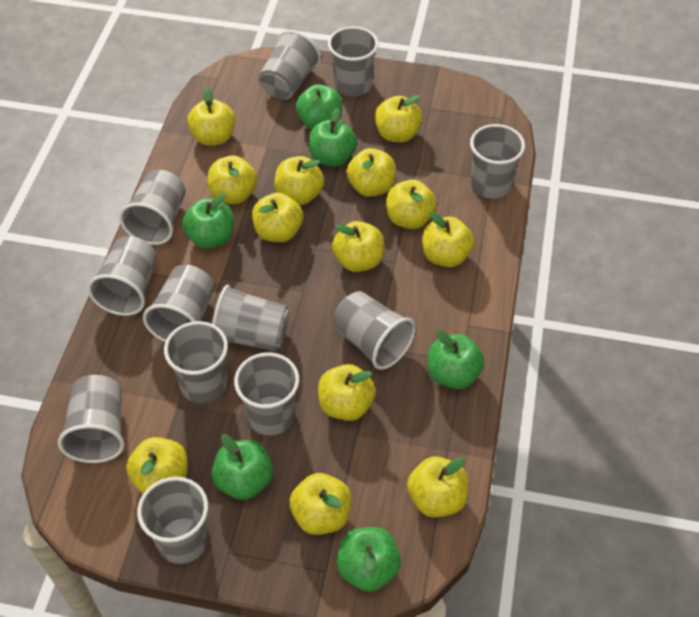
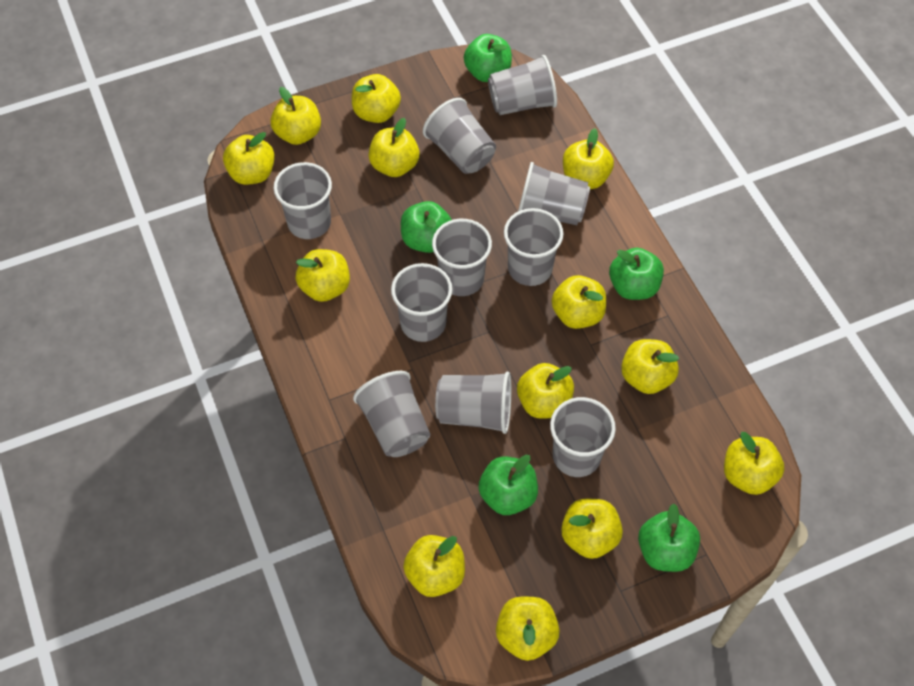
green apple: 6 -> 5
grey cup: 12 -> 10

